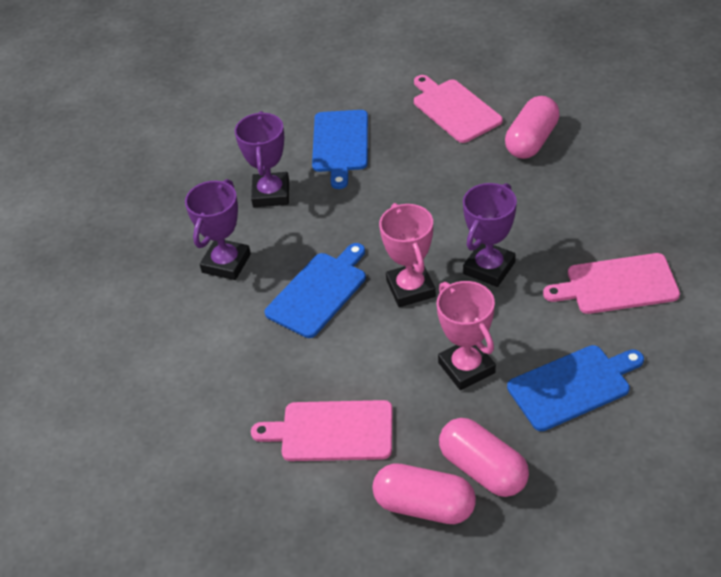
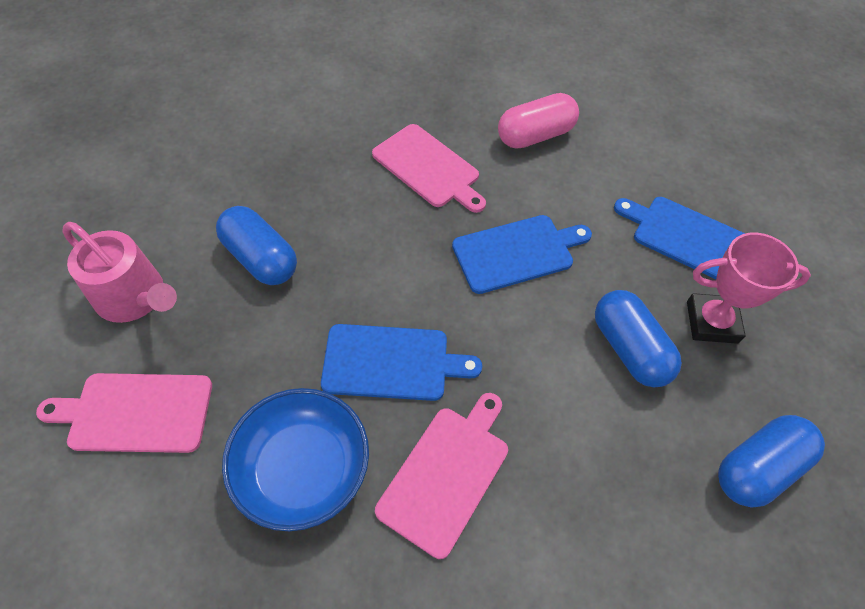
blue bowl: 0 -> 1
blue capsule: 0 -> 3
pink capsule: 3 -> 1
pink trophy: 2 -> 1
pink watering can: 0 -> 1
purple trophy: 3 -> 0

